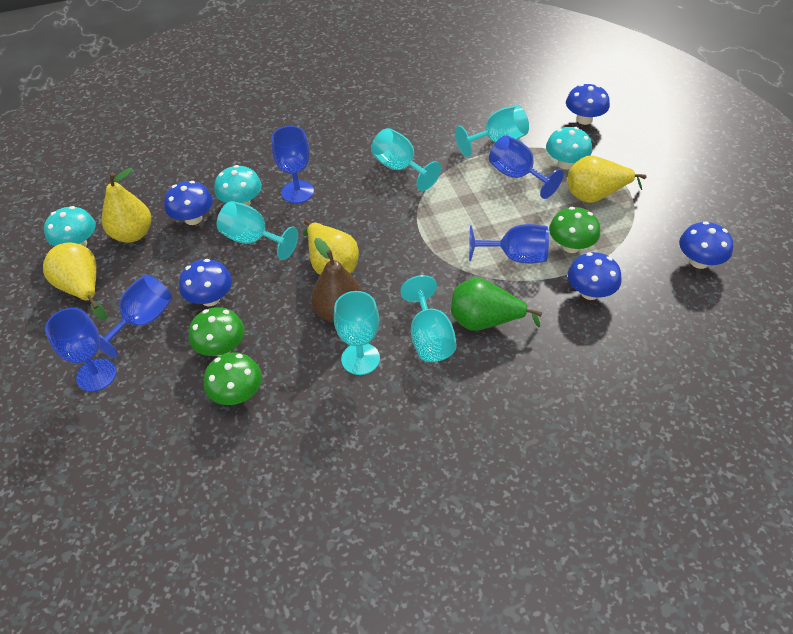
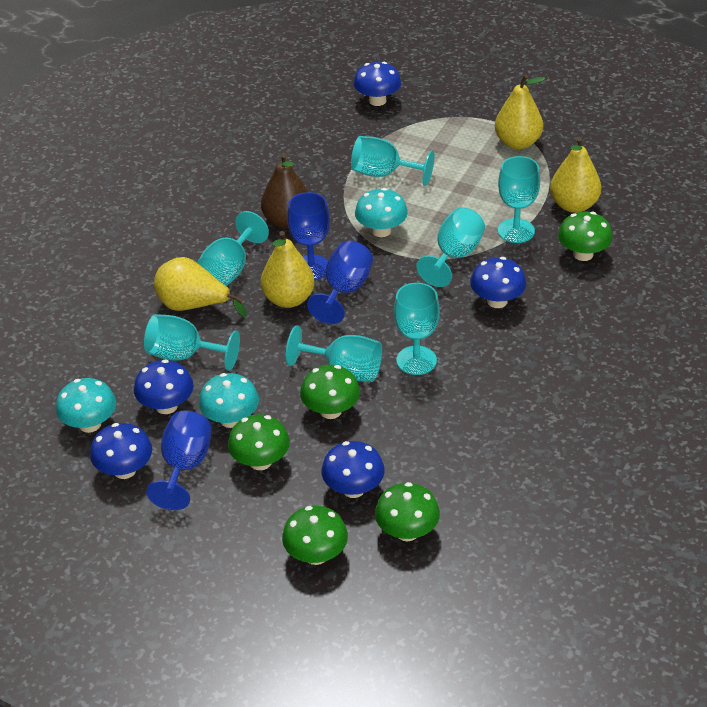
blue goblet: 5 -> 3
green mushroom: 3 -> 5
green pear: 1 -> 0
turquoise goblet: 5 -> 7

